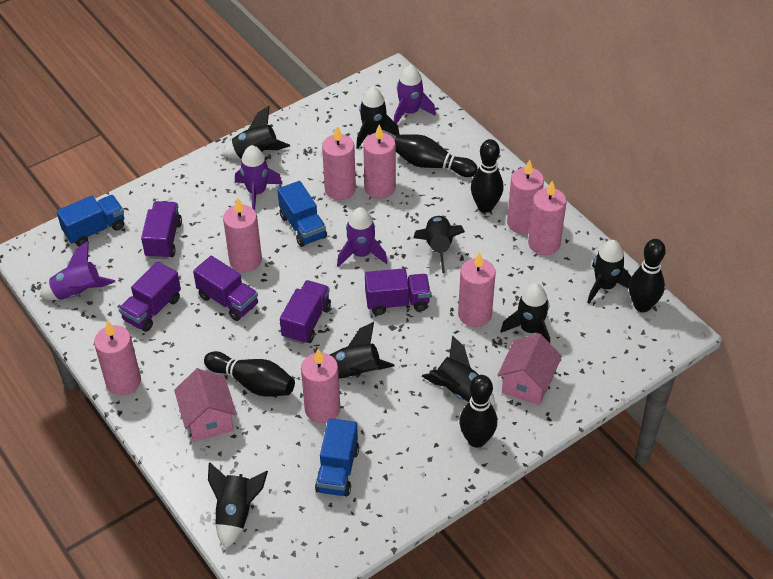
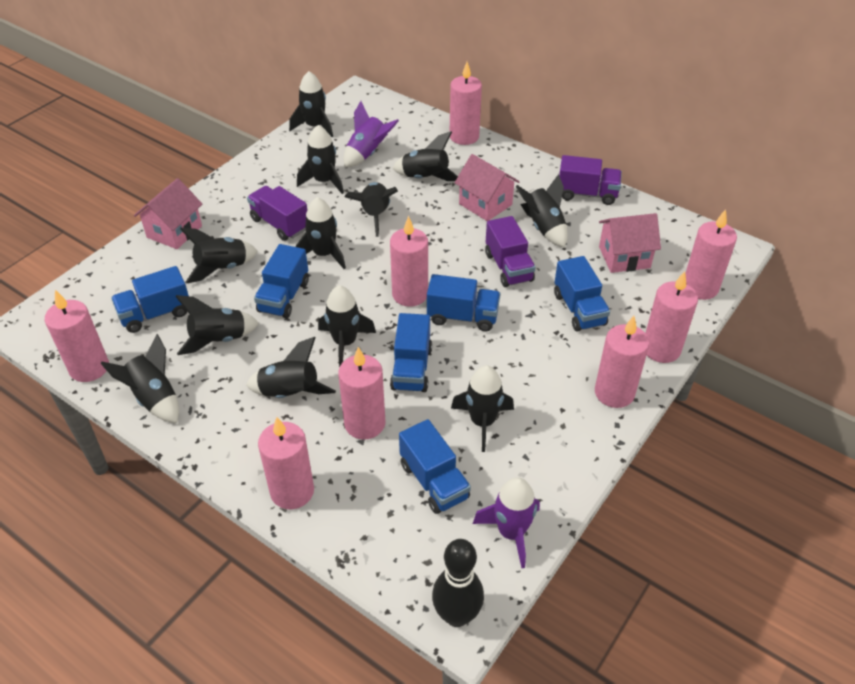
black bowling pin: 5 -> 1
black rocket: 8 -> 12
blue truck: 3 -> 6
pink house: 2 -> 3
purple rocket: 4 -> 2
purple truck: 5 -> 3

